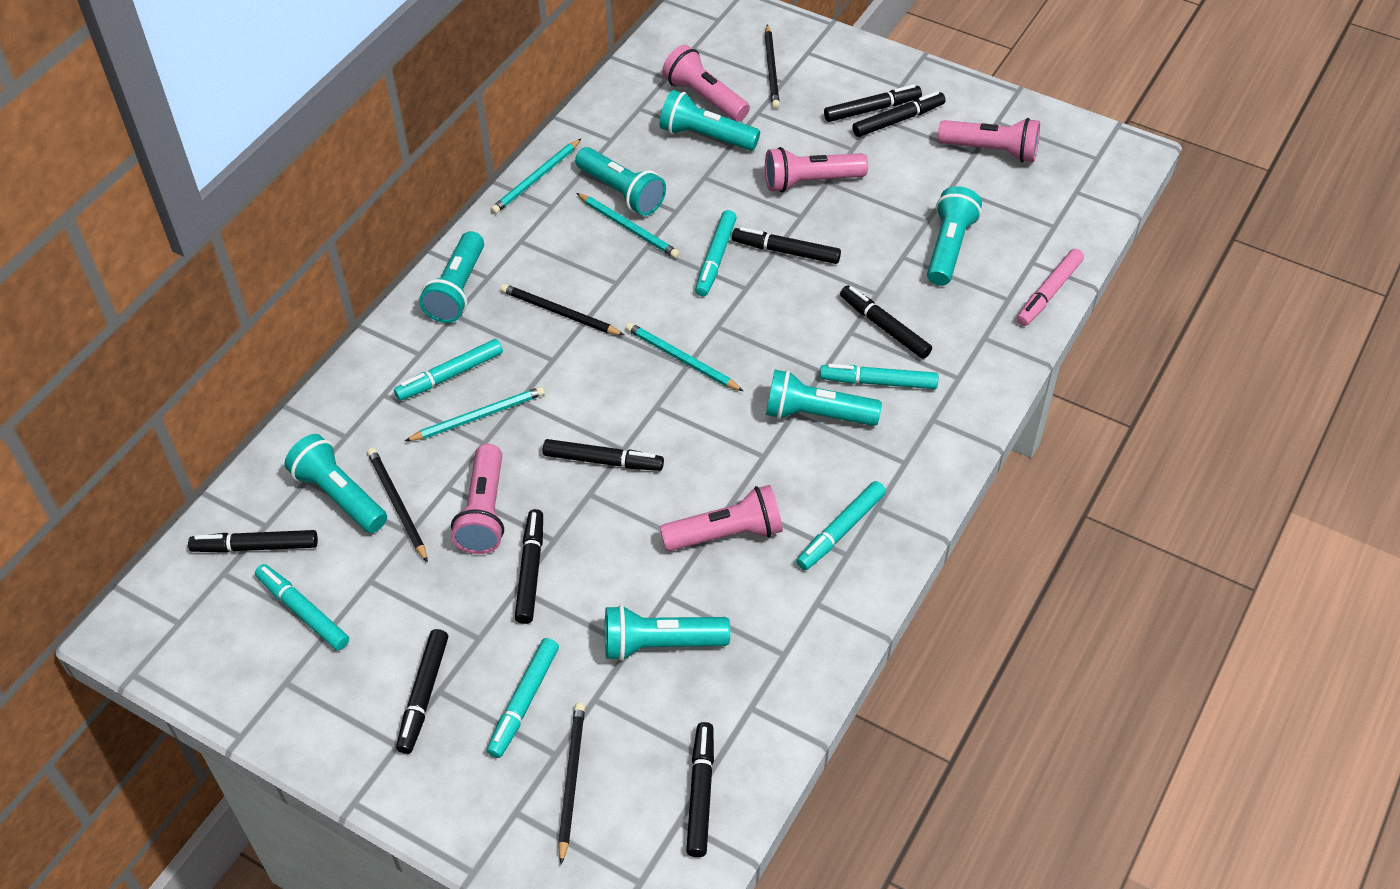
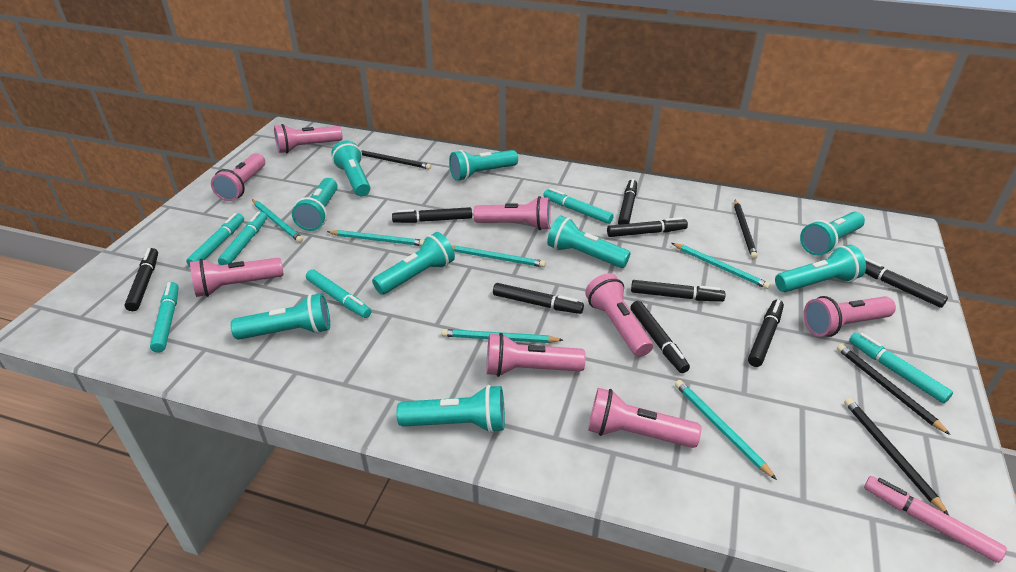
pink flashlight: 5 -> 8
turquoise flashlight: 7 -> 9
turquoise pencil: 4 -> 6

